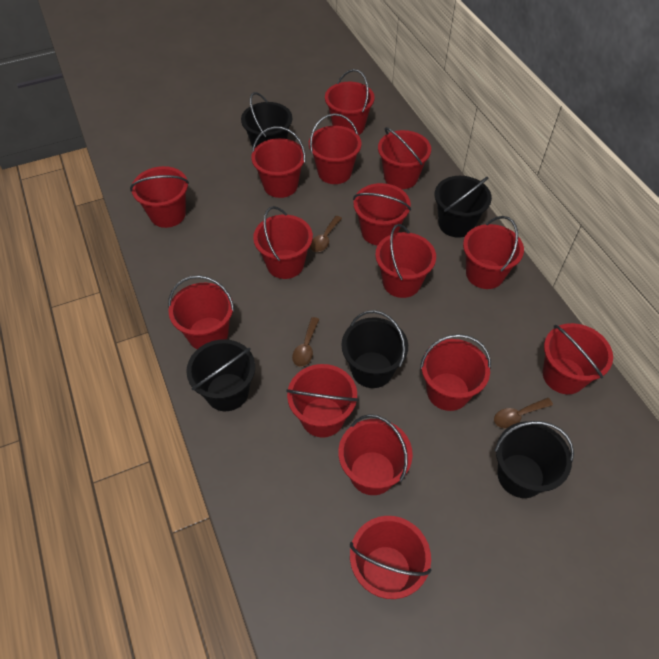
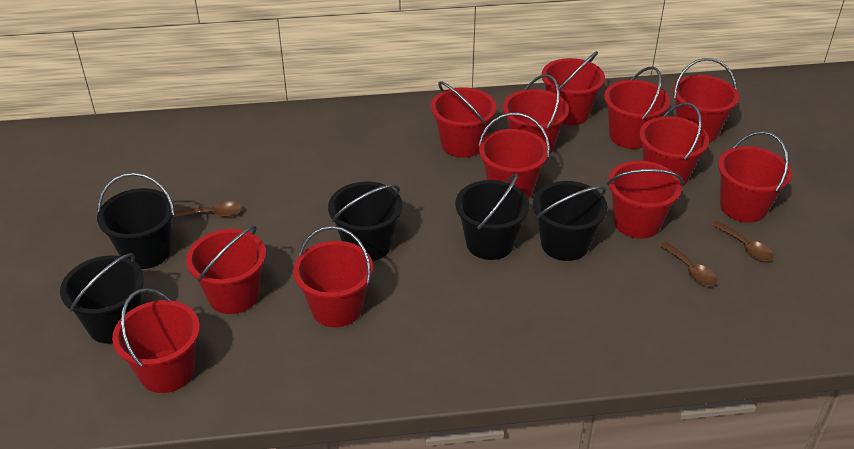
red bucket: 15 -> 12

